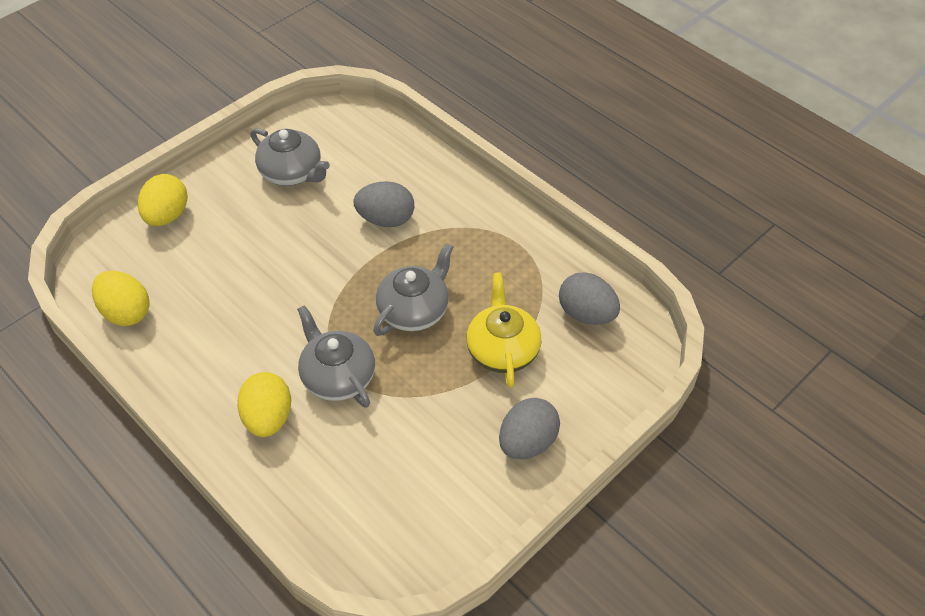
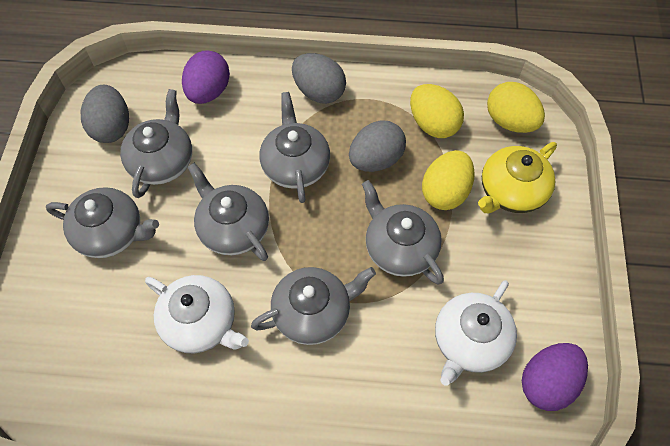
grey teapot: 3 -> 6
purple egg: 0 -> 2
white teapot: 0 -> 2

